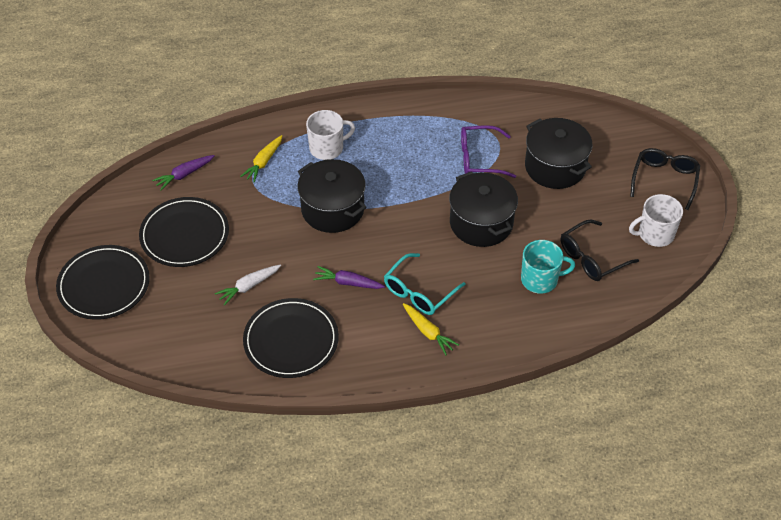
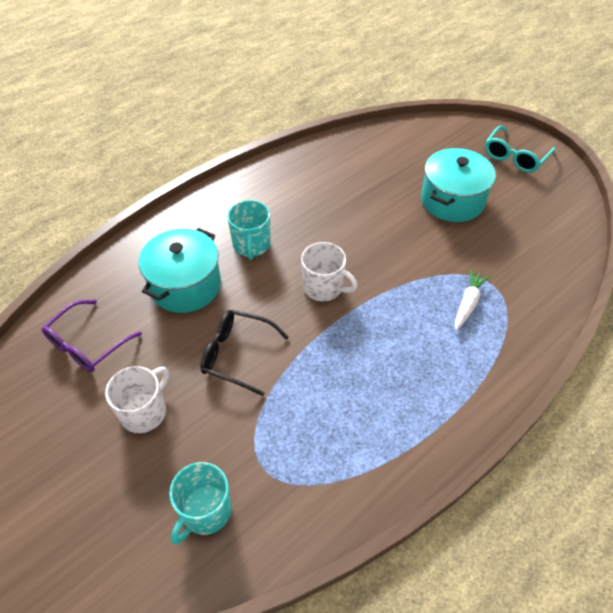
black glasses: 2 -> 1
black plate: 3 -> 0
black pot: 3 -> 0
purple carrot: 2 -> 0
turquoise mug: 1 -> 2
turquoise pot: 0 -> 2
yellow carrot: 2 -> 0

